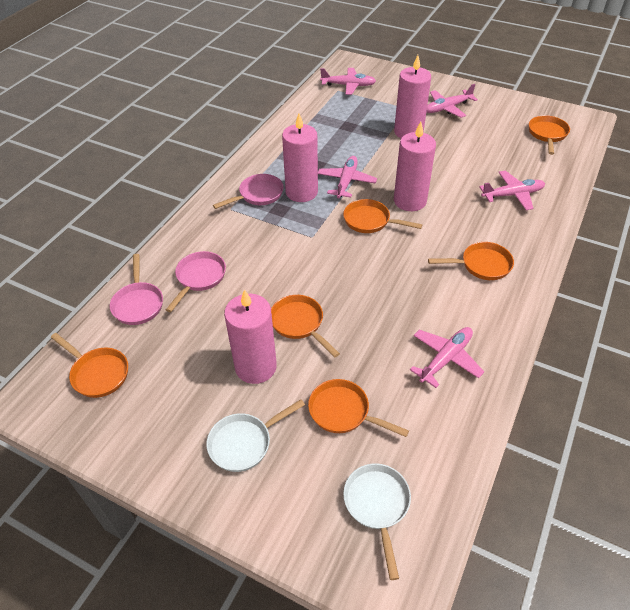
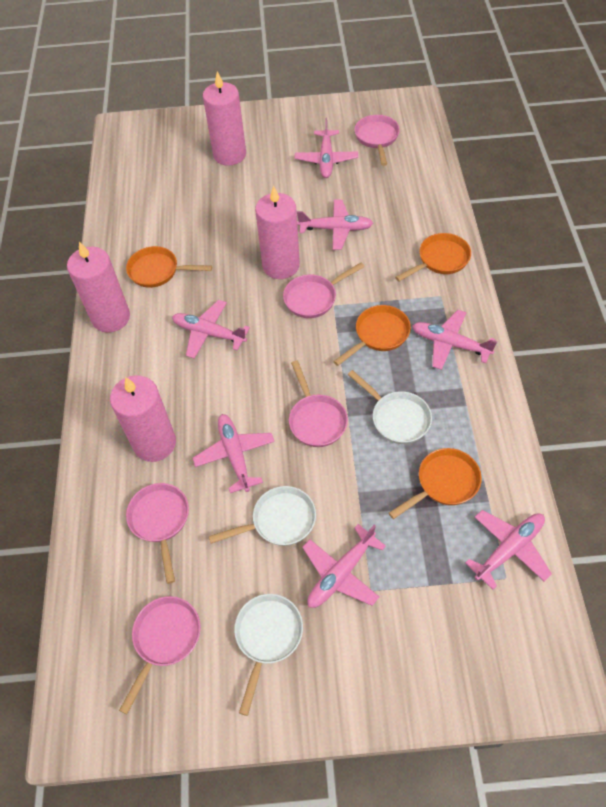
orange pan: 6 -> 4
pink pan: 3 -> 5
pink plane: 5 -> 7
white pan: 2 -> 3

